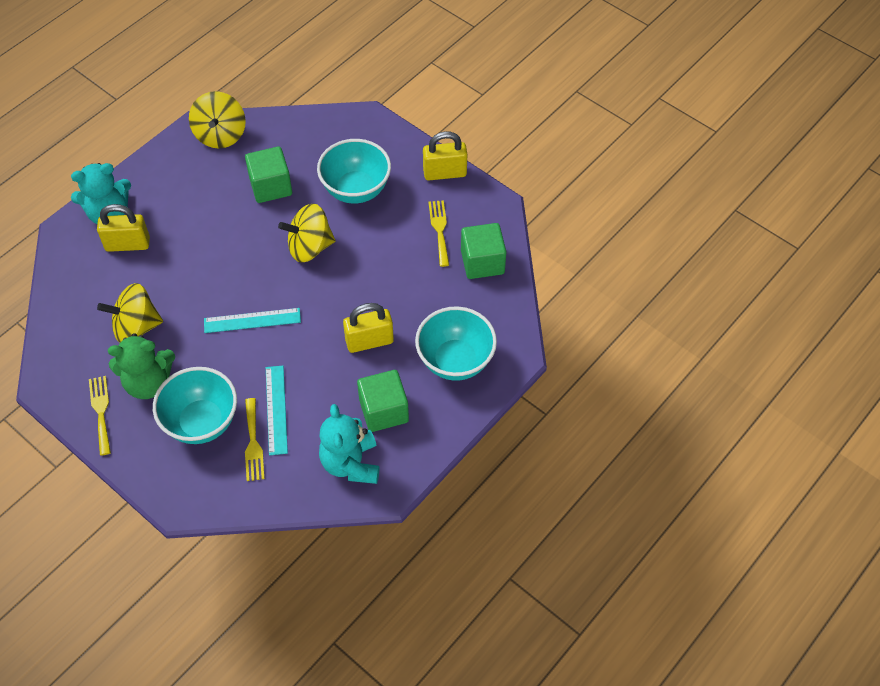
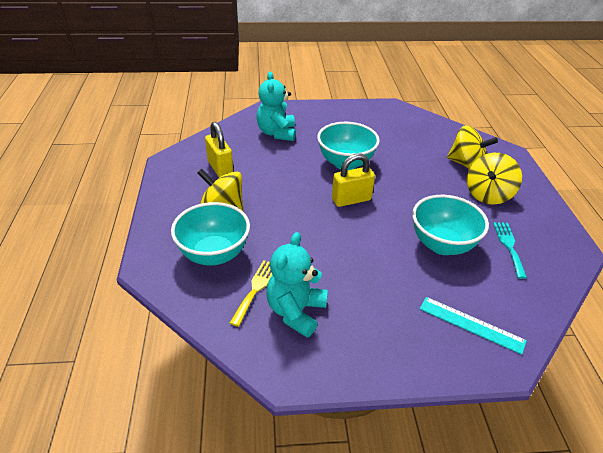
green cube: 3 -> 0
green teddy bear: 1 -> 0
turquoise fork: 0 -> 1
turquoise ruler: 2 -> 1
yellow fork: 3 -> 1
yellow padlock: 3 -> 2

